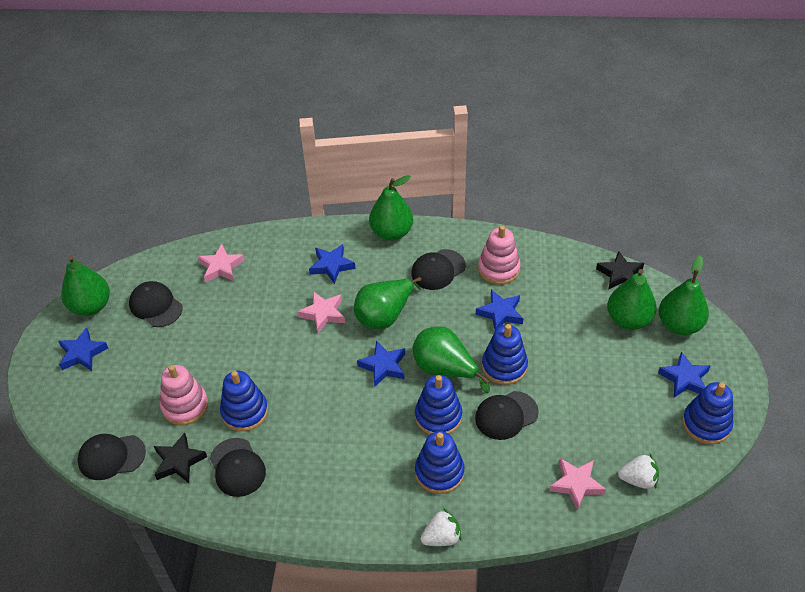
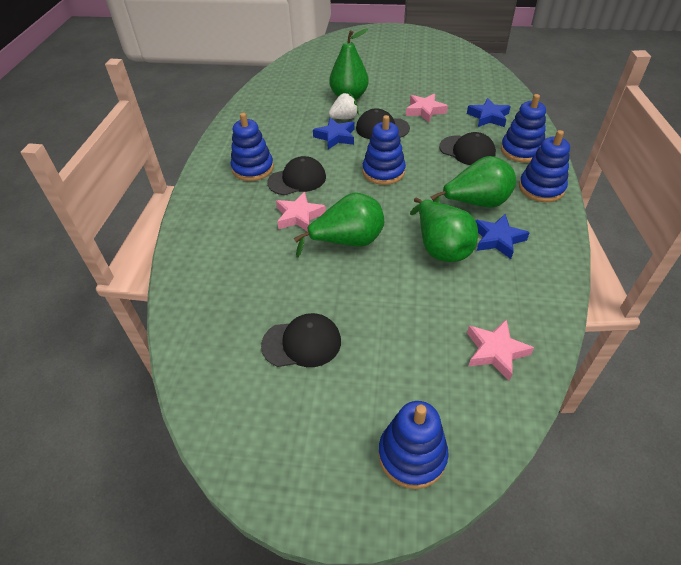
black cap: 5 -> 4
black star: 2 -> 0
blue star: 5 -> 3
green pear: 6 -> 4
pink stacking toy: 2 -> 0
white strawberry: 2 -> 1

